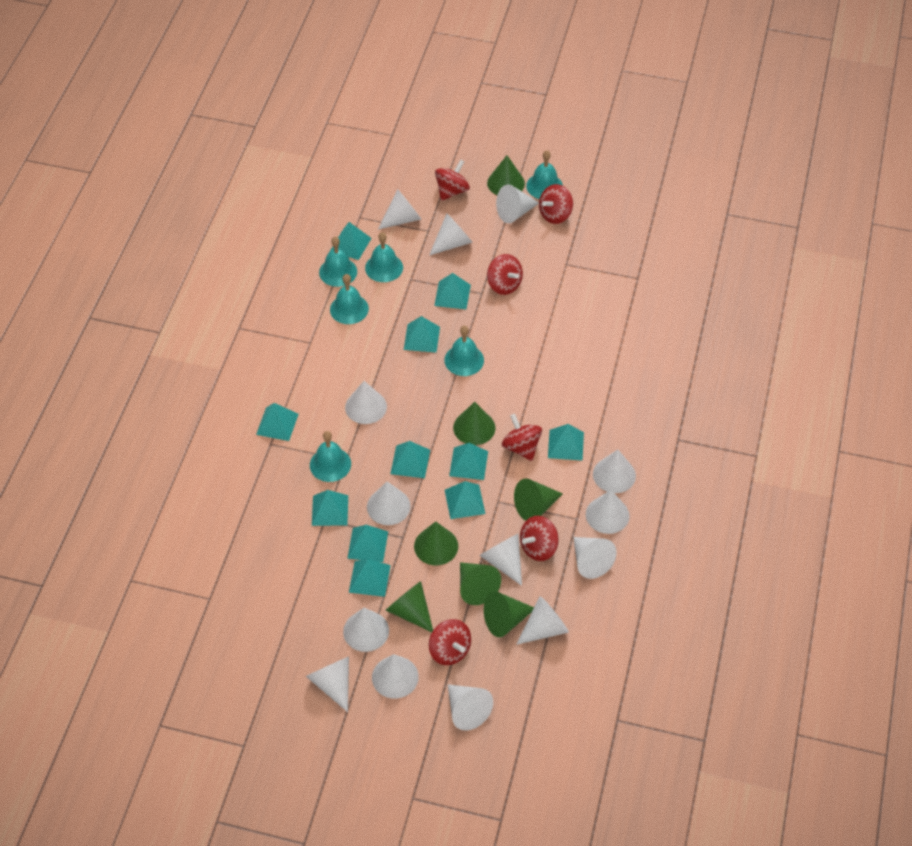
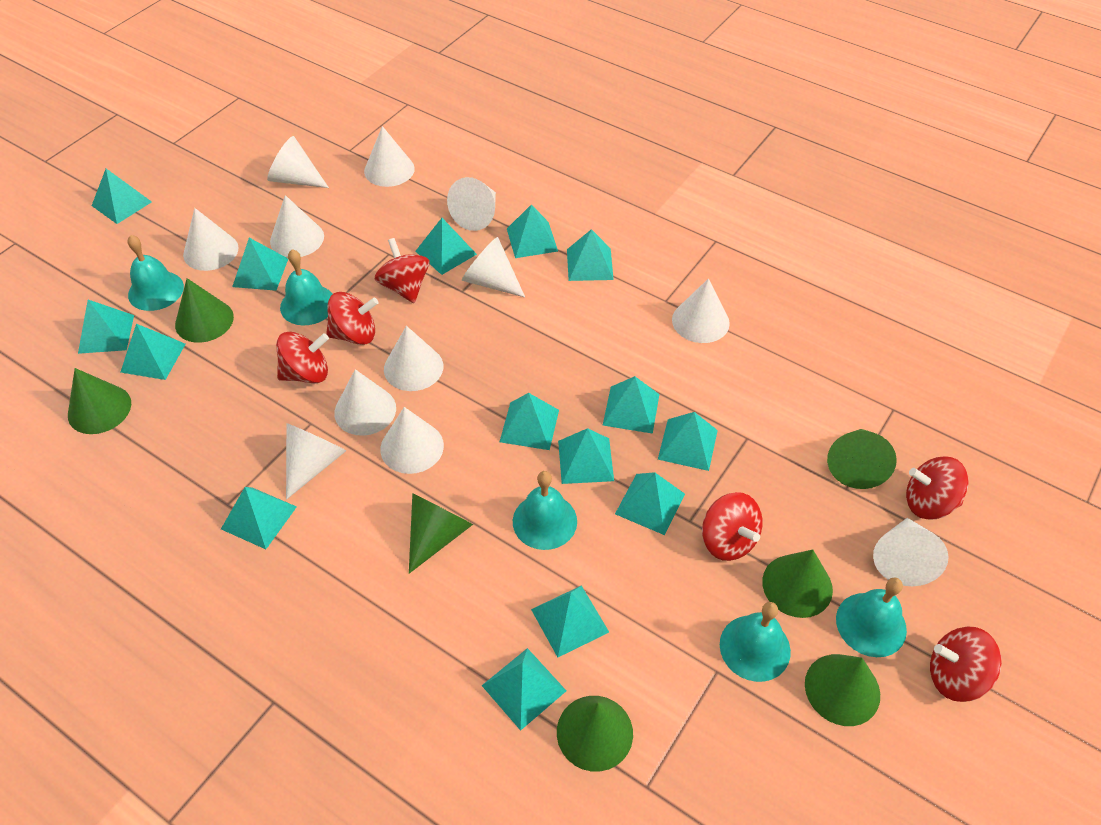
turquoise bell: 6 -> 5
turquoise pyramid: 11 -> 15
white cone: 14 -> 12

